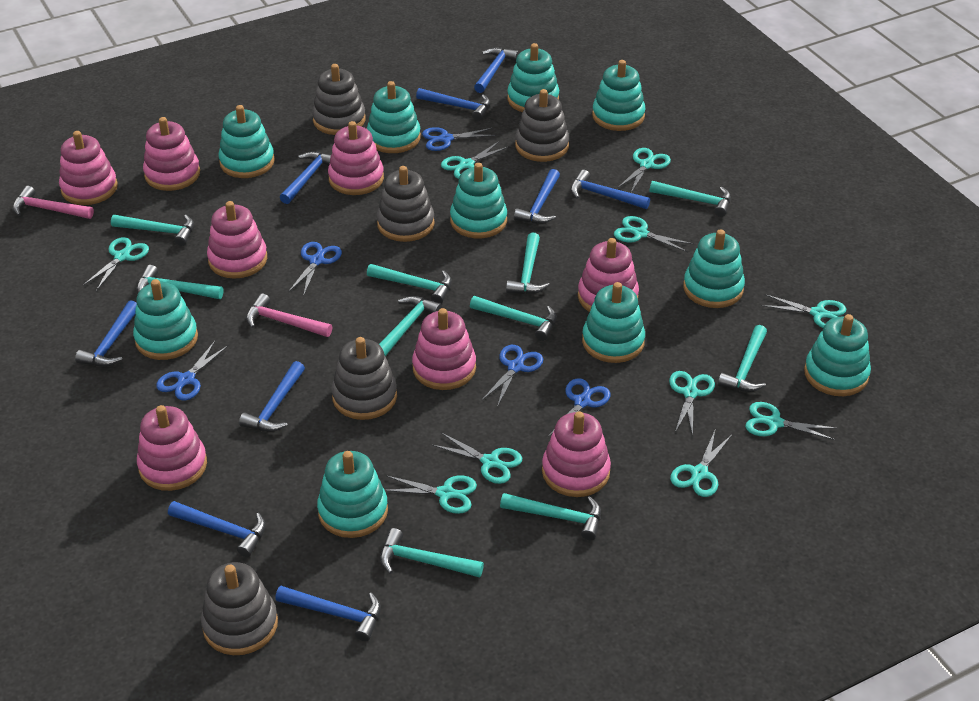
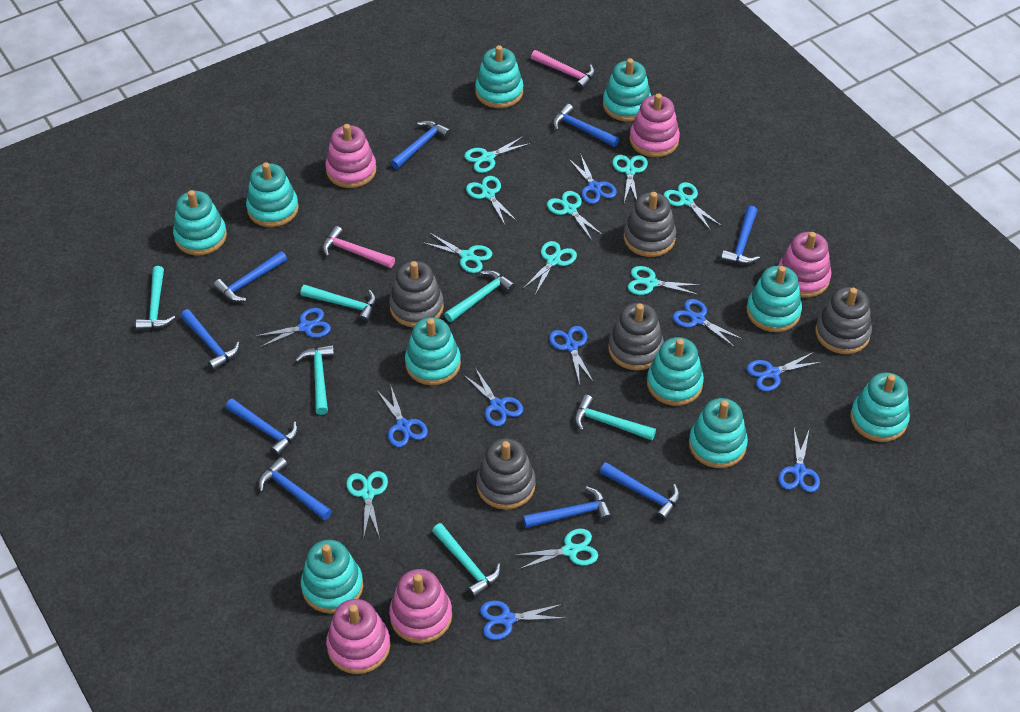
blue scissors: 5 -> 9
pink stacking toy: 8 -> 5
turquoise hammer: 10 -> 6

